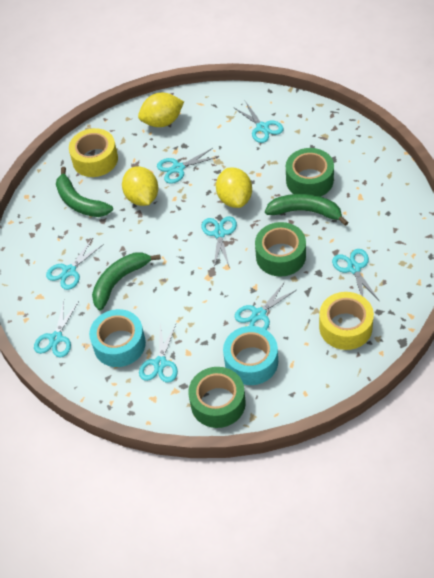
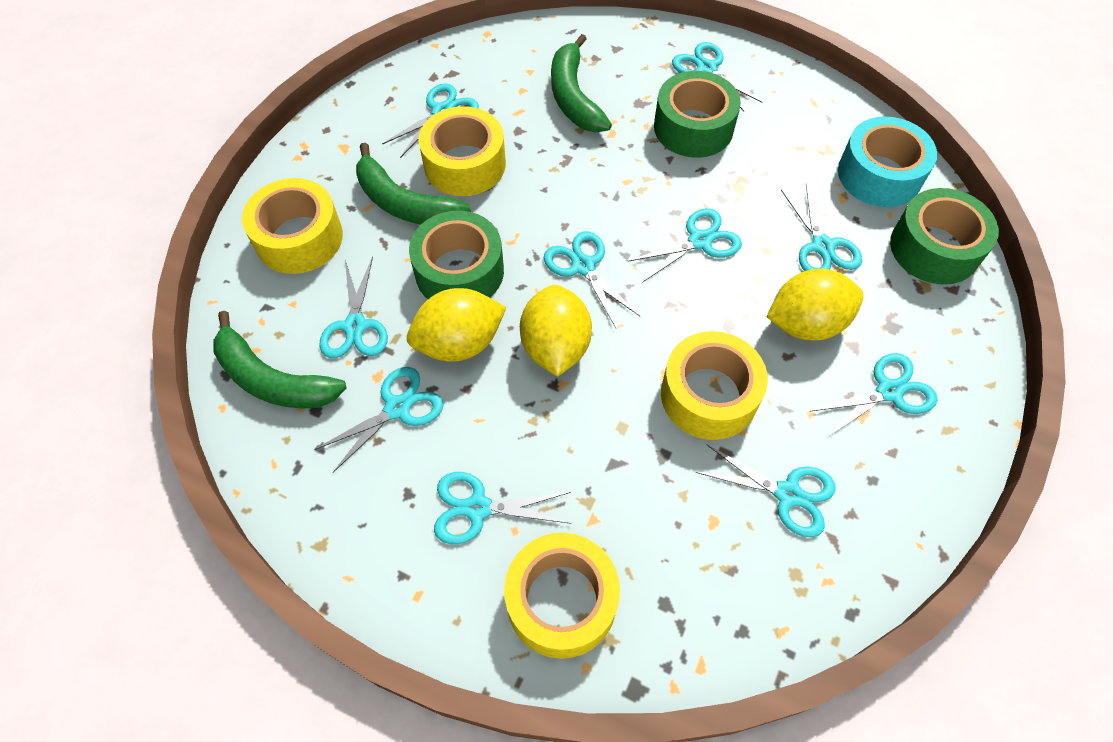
turquoise scissors: 8 -> 10
turquoise tape: 2 -> 1
yellow tape: 2 -> 4

